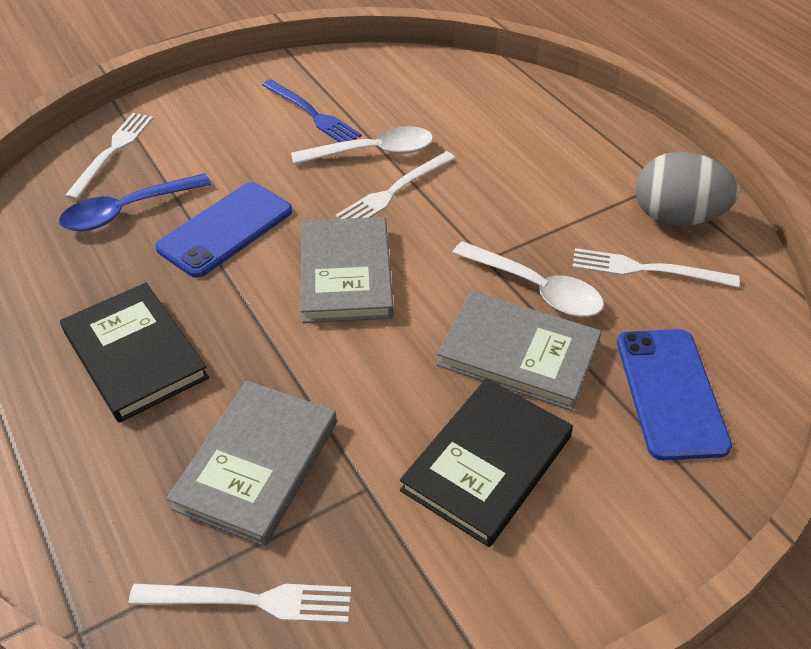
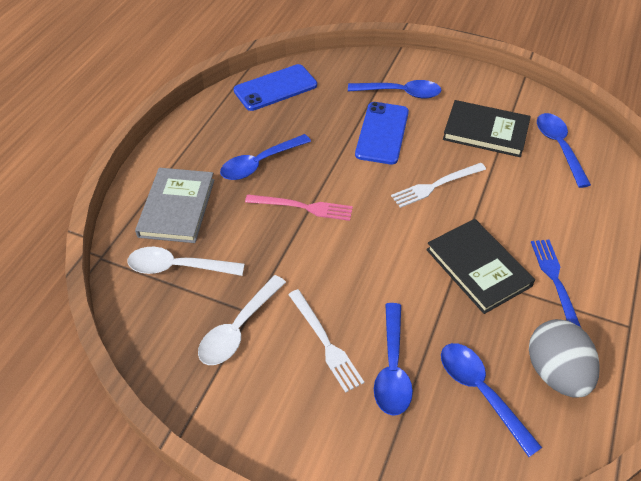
blue spoon: 1 -> 5
grey book: 3 -> 1
pink fork: 0 -> 1
white fork: 4 -> 2

